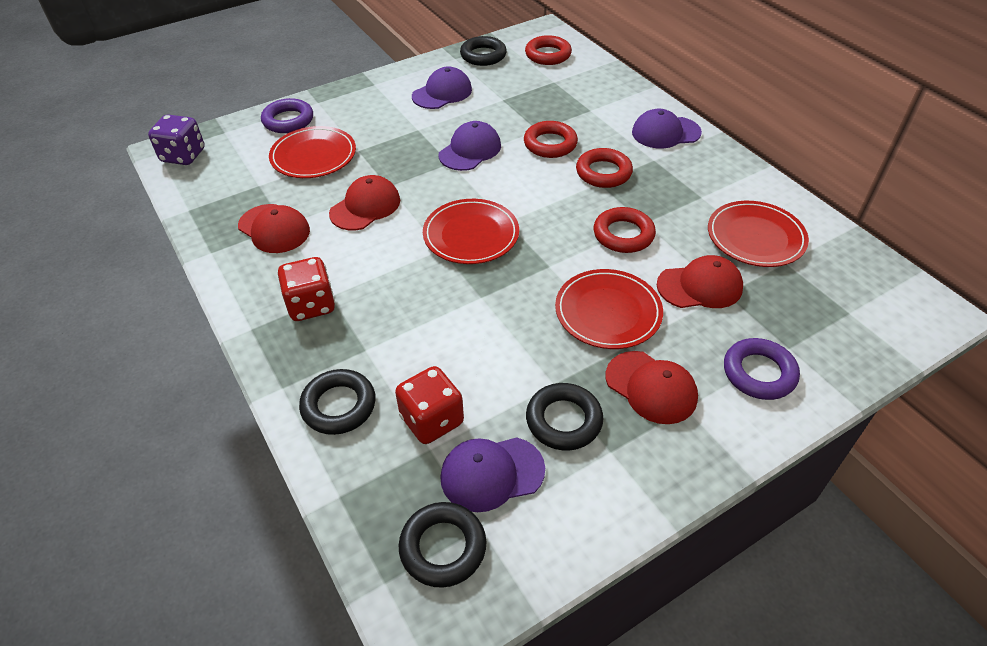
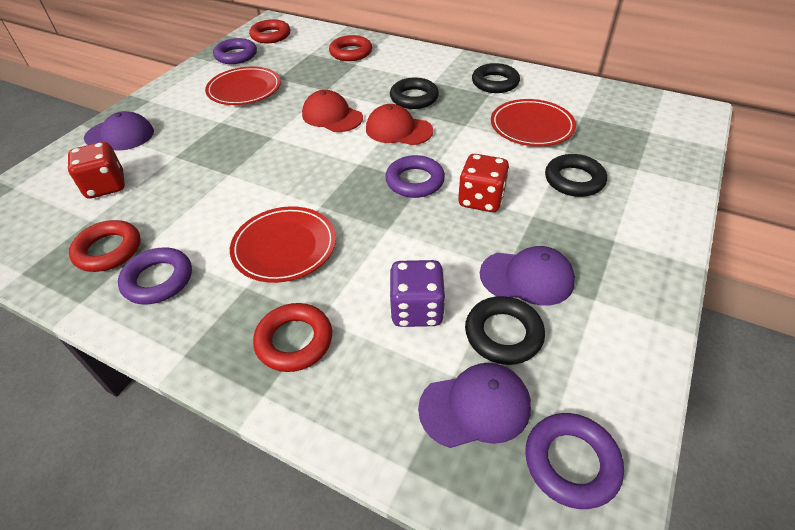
purple cap: 4 -> 3
purple ring: 2 -> 4
red cap: 4 -> 2
red plate: 4 -> 3

